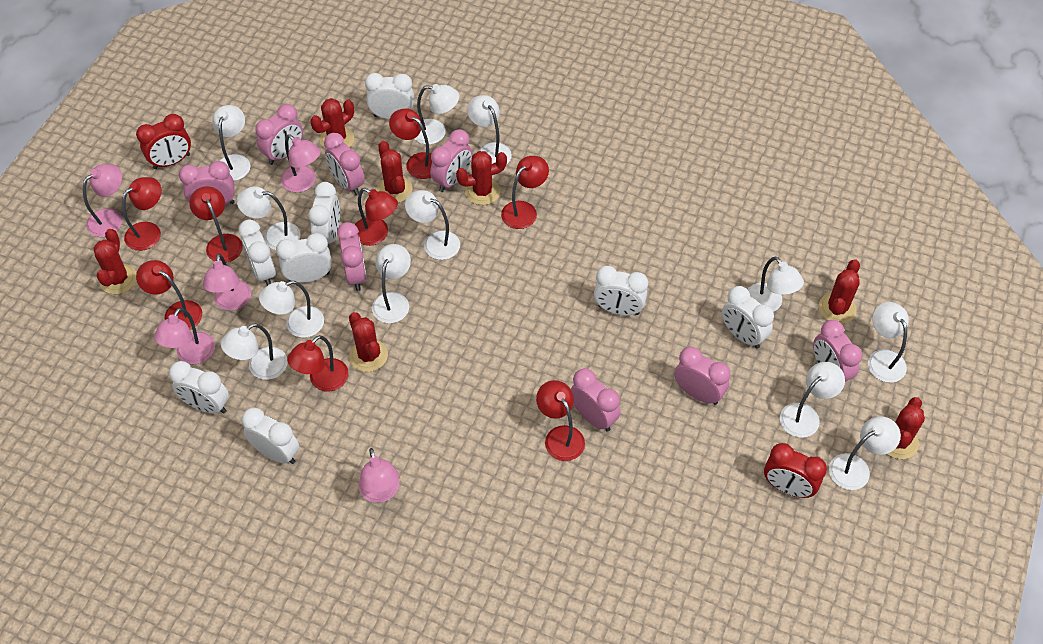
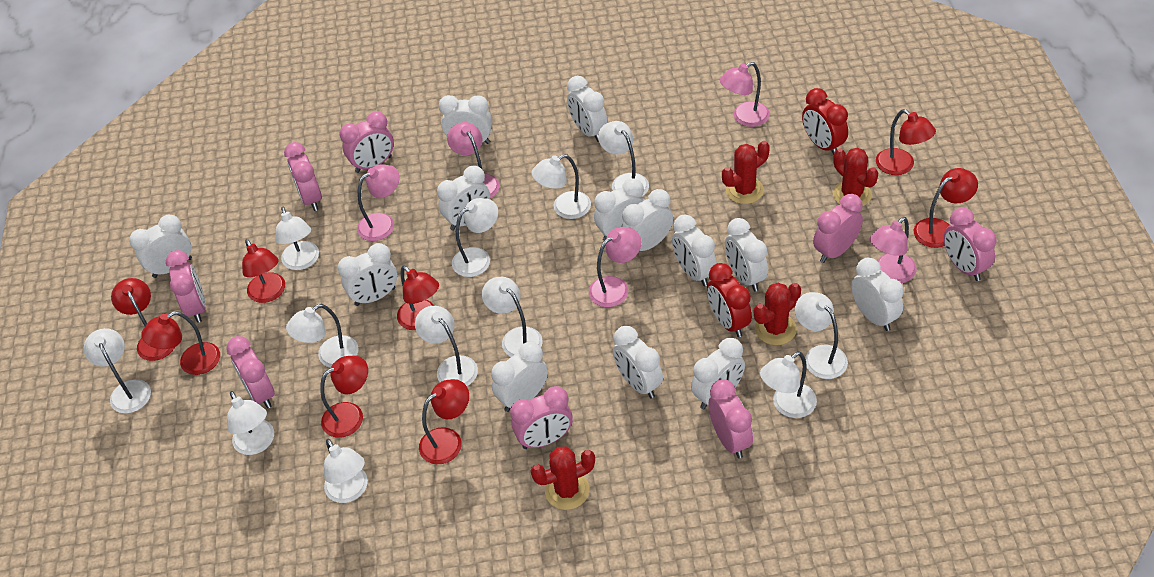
red cactus: 7 -> 4
white clock: 8 -> 13

